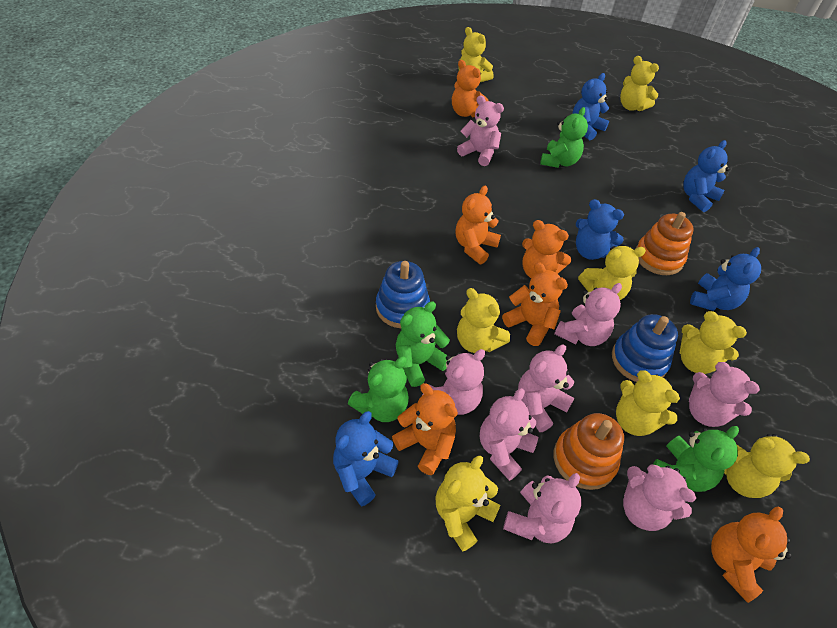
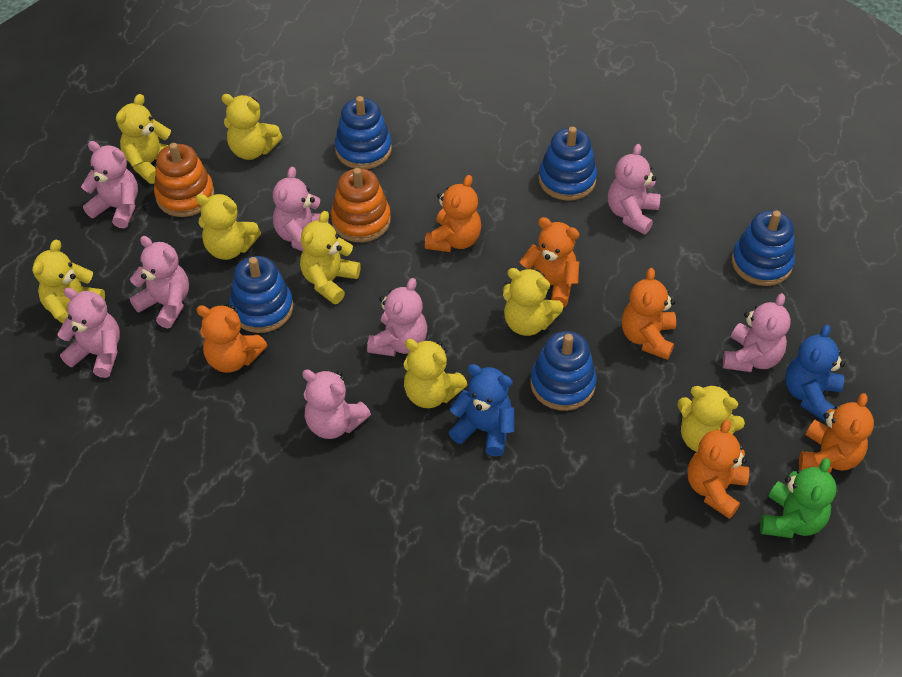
blue stacking toy: 2 -> 5
blue teddy bear: 5 -> 2
green teddy bear: 4 -> 1

